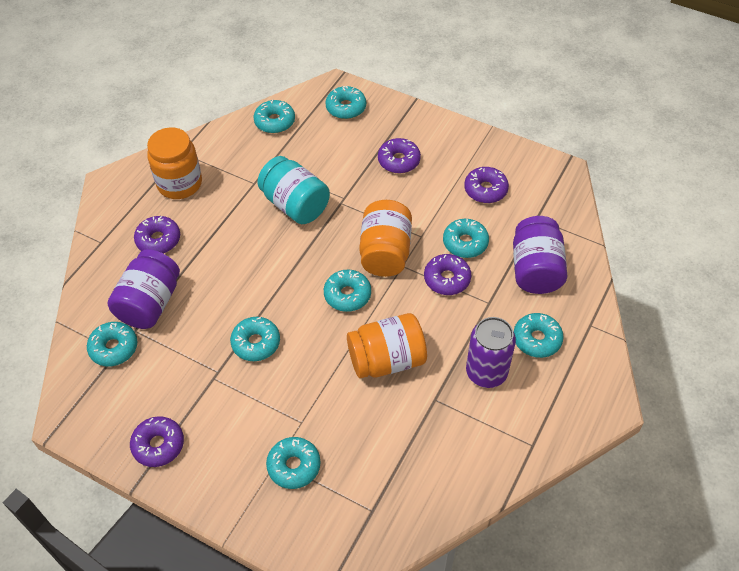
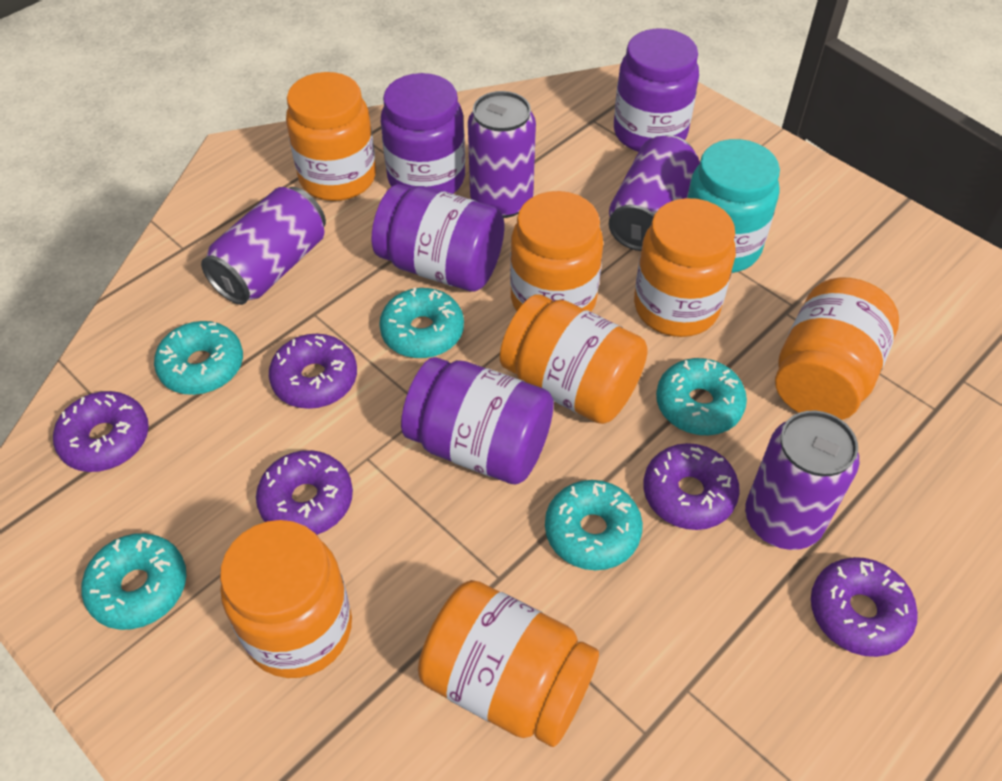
orange jar: 3 -> 7
purple can: 1 -> 4
purple jar: 2 -> 4
turquoise donut: 8 -> 5

